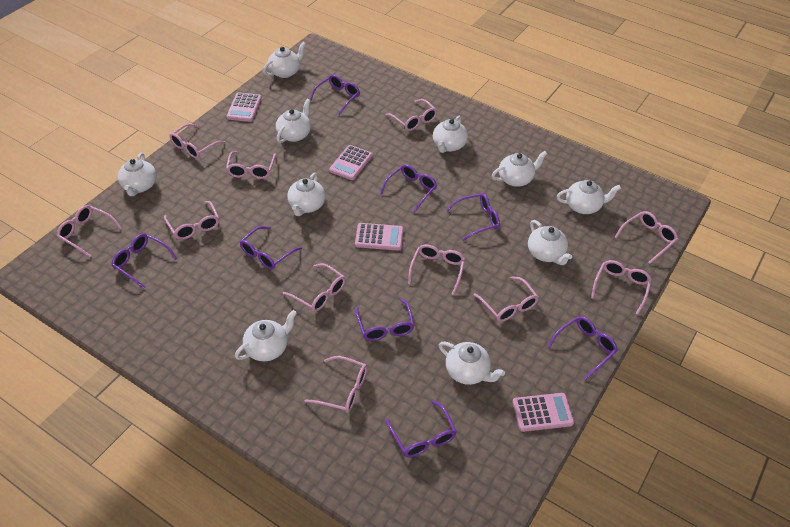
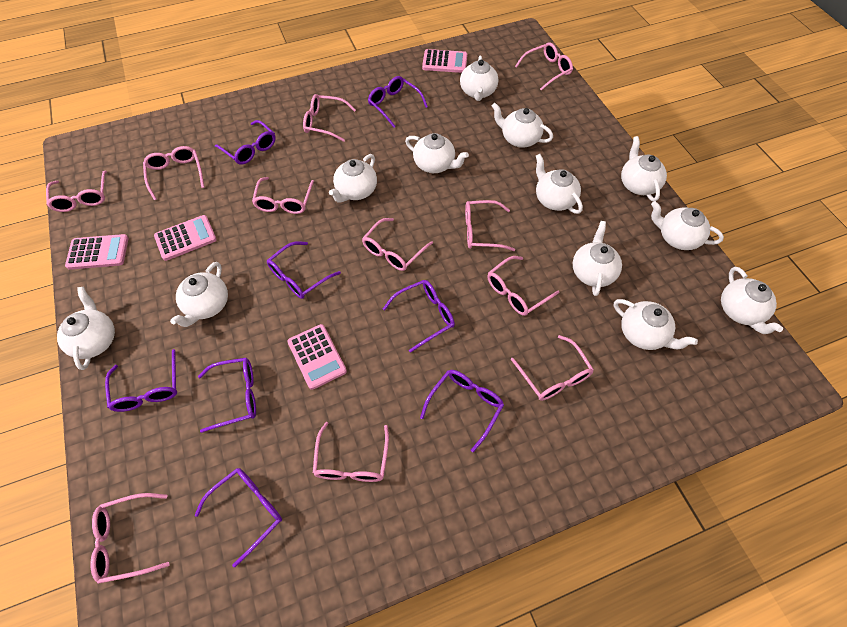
white teapot: 10 -> 12

